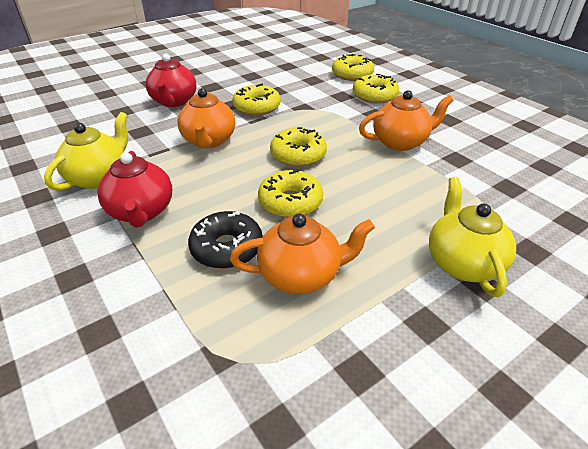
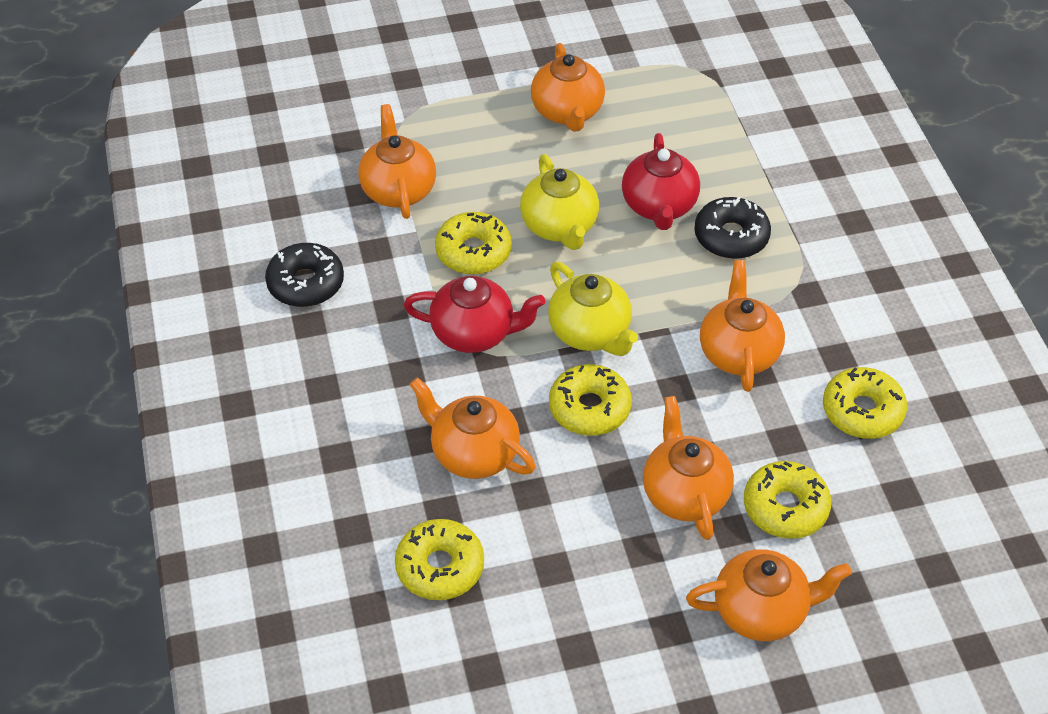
black donut: 1 -> 2
orange teapot: 3 -> 6

